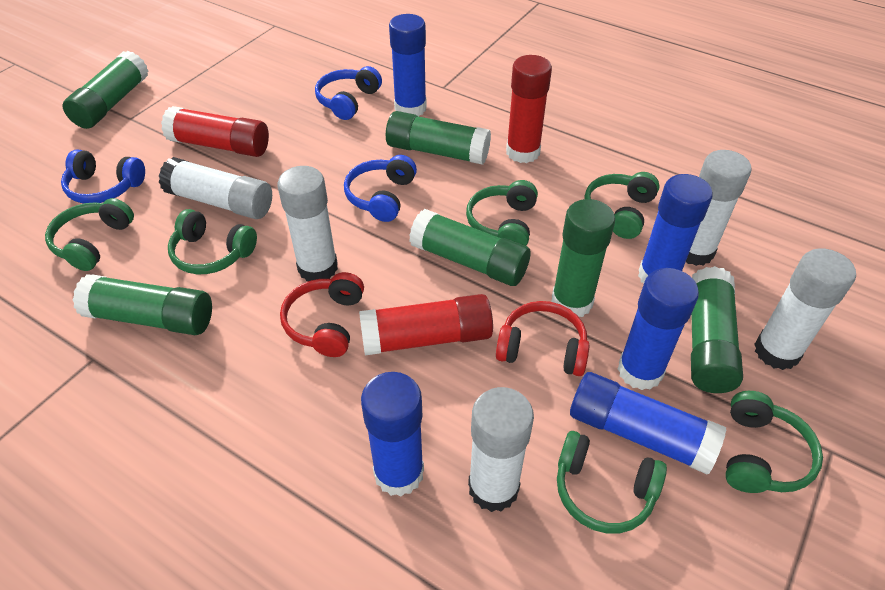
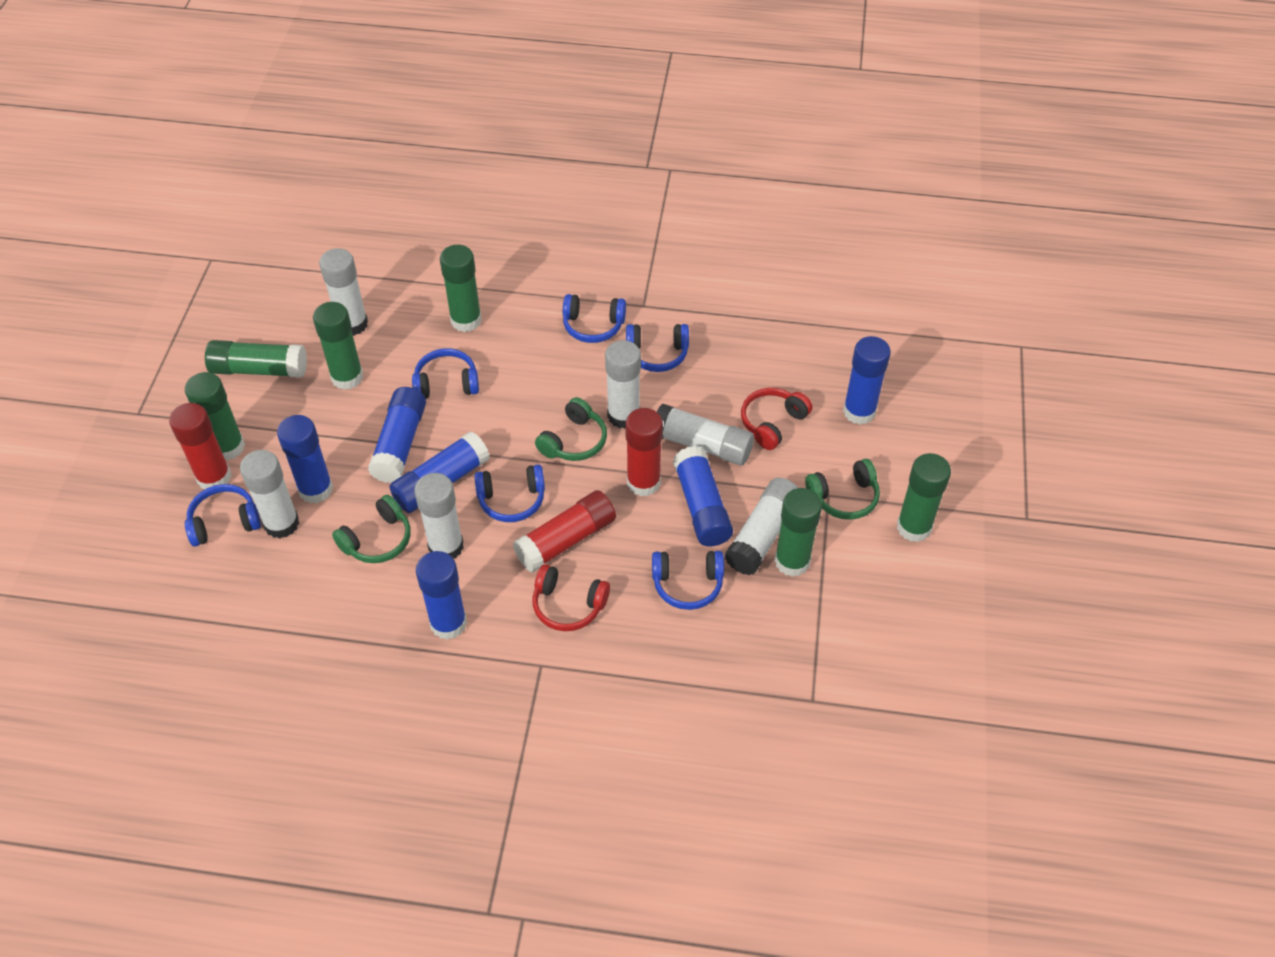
blue glue stick: 5 -> 6
blue headphones: 3 -> 6
green headphones: 6 -> 3
white glue stick: 5 -> 6

